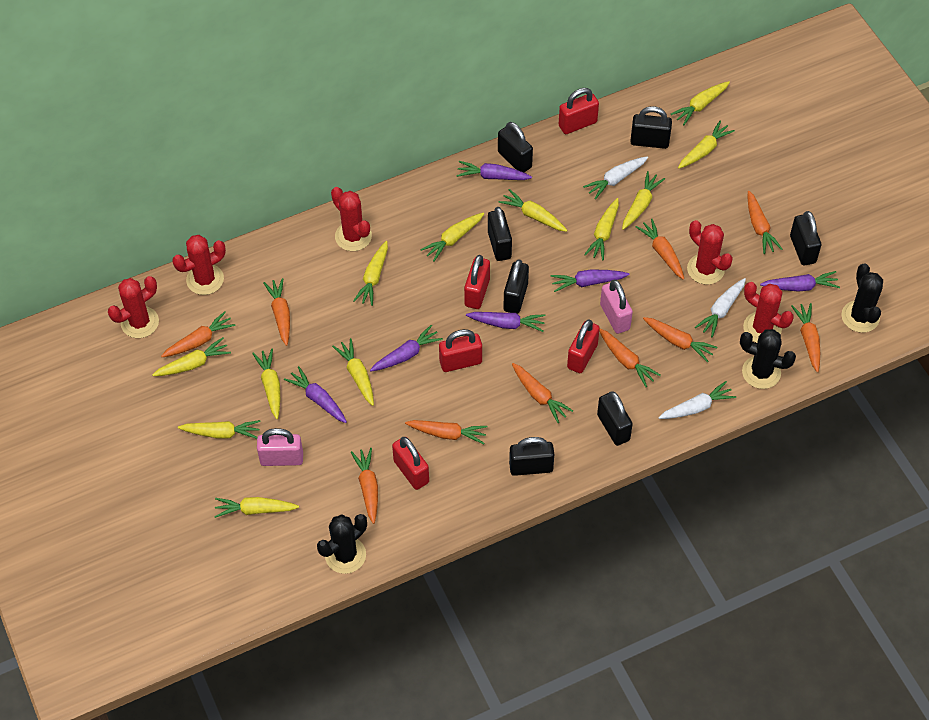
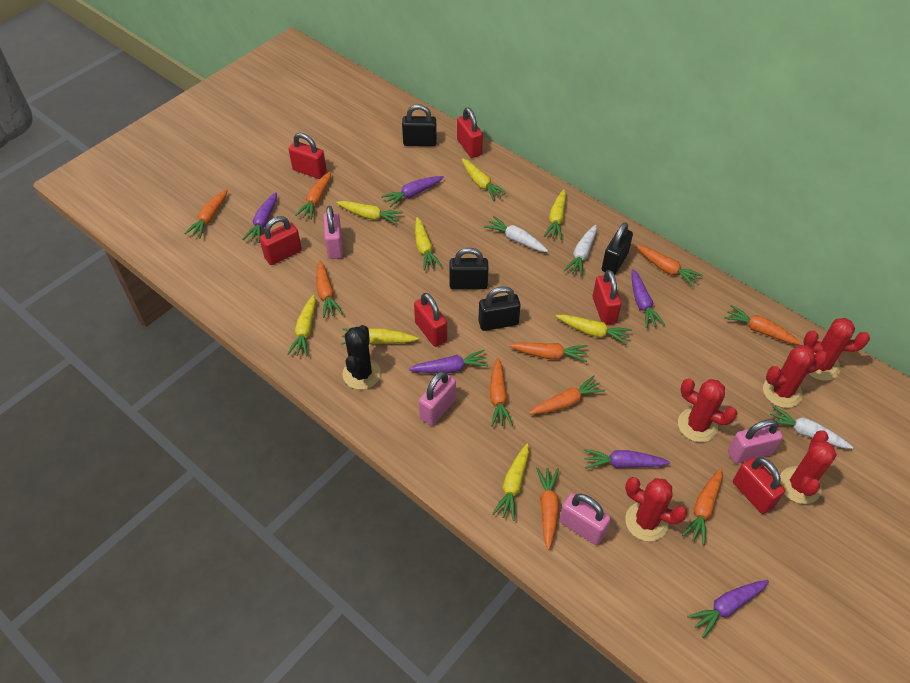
black cactus: 3 -> 1
black padlock: 7 -> 4
pink padlock: 2 -> 4
red padlock: 5 -> 6
yellow carrot: 12 -> 8

